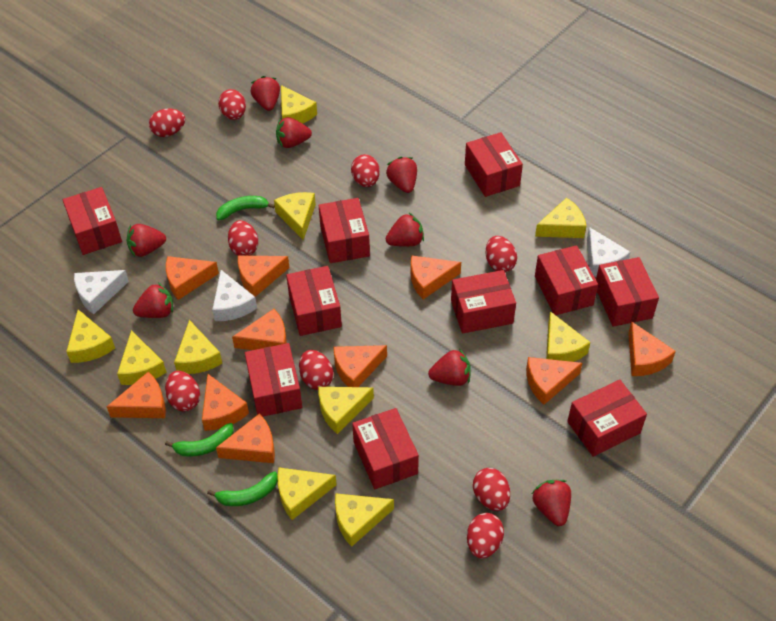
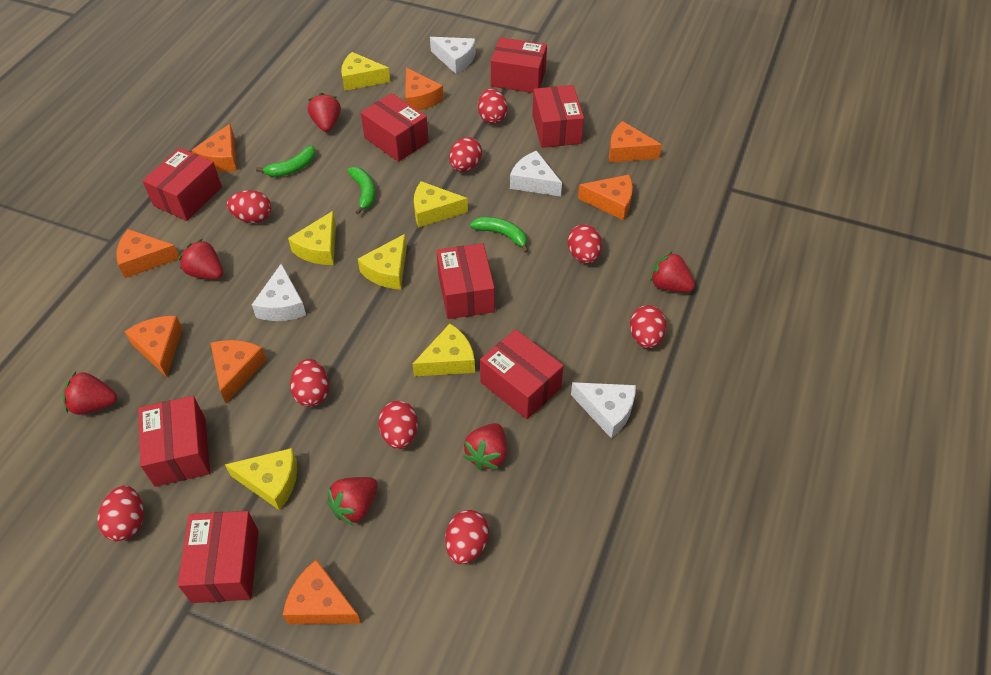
orange cheese: 10 -> 8
red box: 10 -> 8
red strawberry: 8 -> 6
white cheese: 3 -> 4
yellow cheese: 10 -> 6

